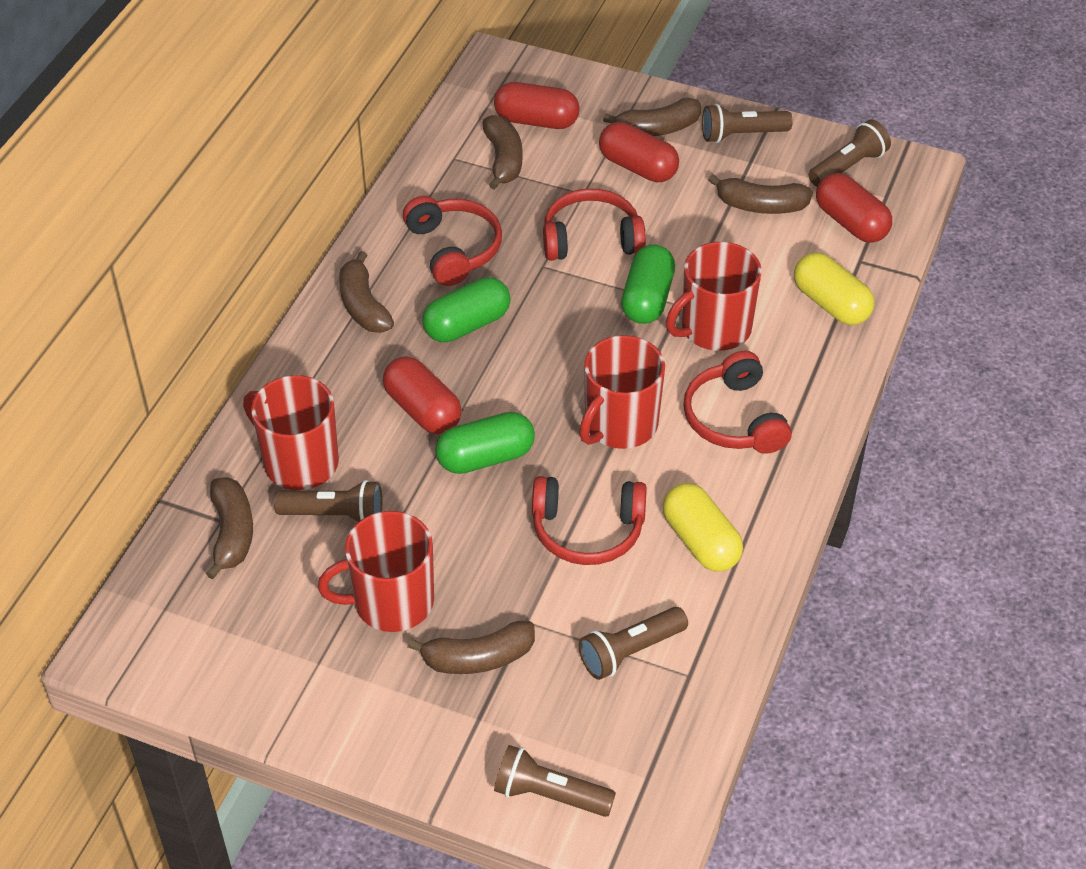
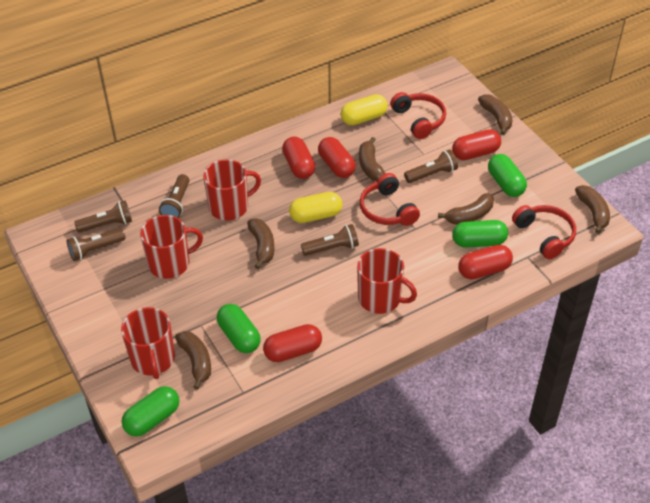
green capsule: 3 -> 4
red capsule: 4 -> 5
red headphones: 4 -> 3

